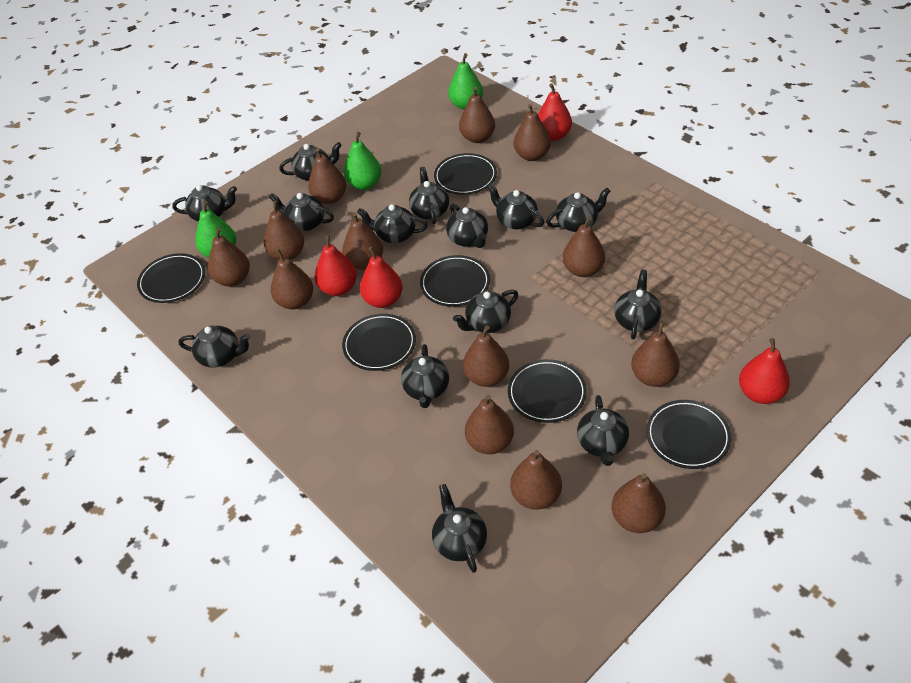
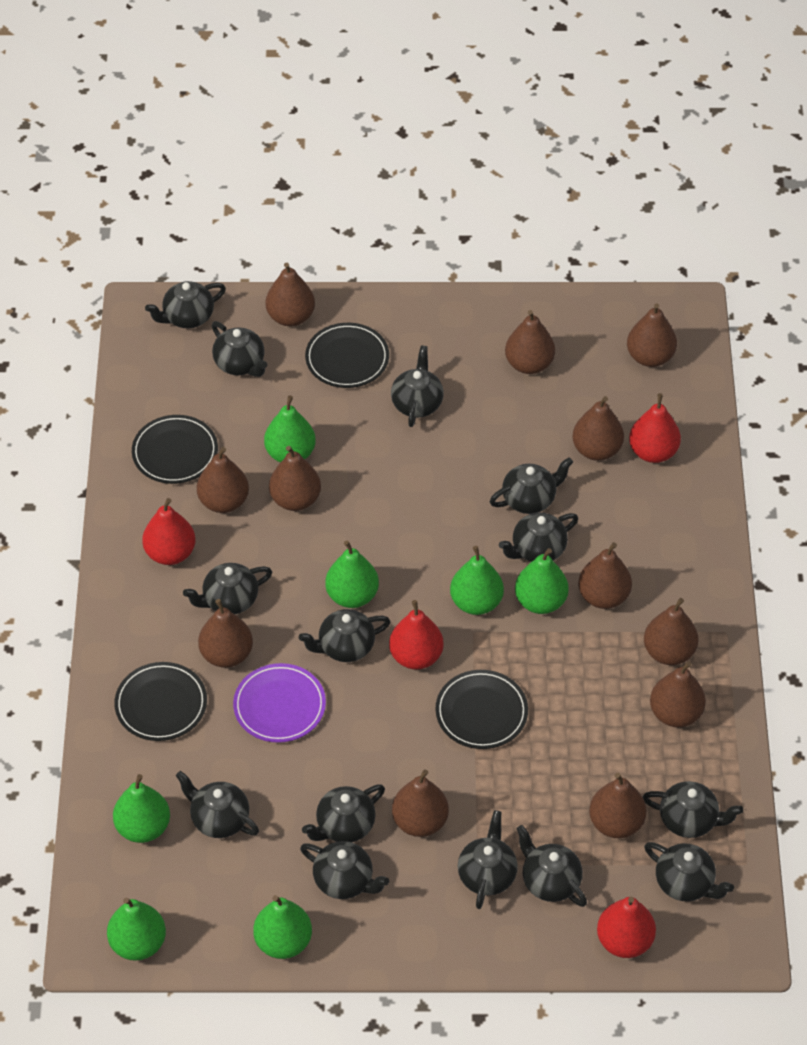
black plate: 6 -> 4
brown pear: 13 -> 12
green pear: 3 -> 7
purple plate: 0 -> 1

